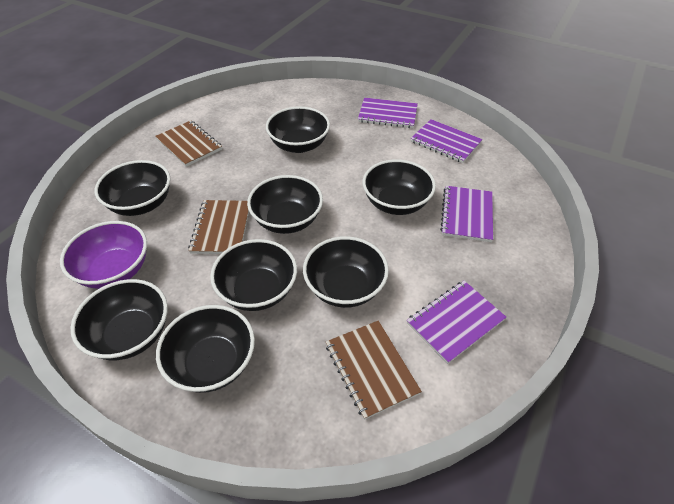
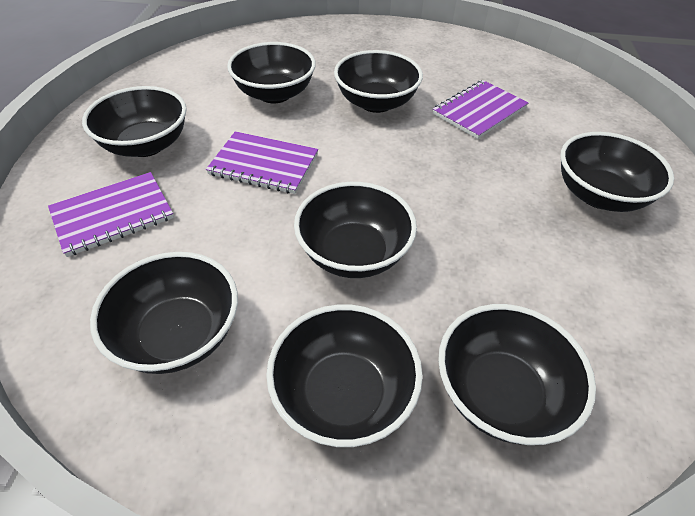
brown notebook: 3 -> 0
purple bowl: 1 -> 0
purple notebook: 4 -> 3

